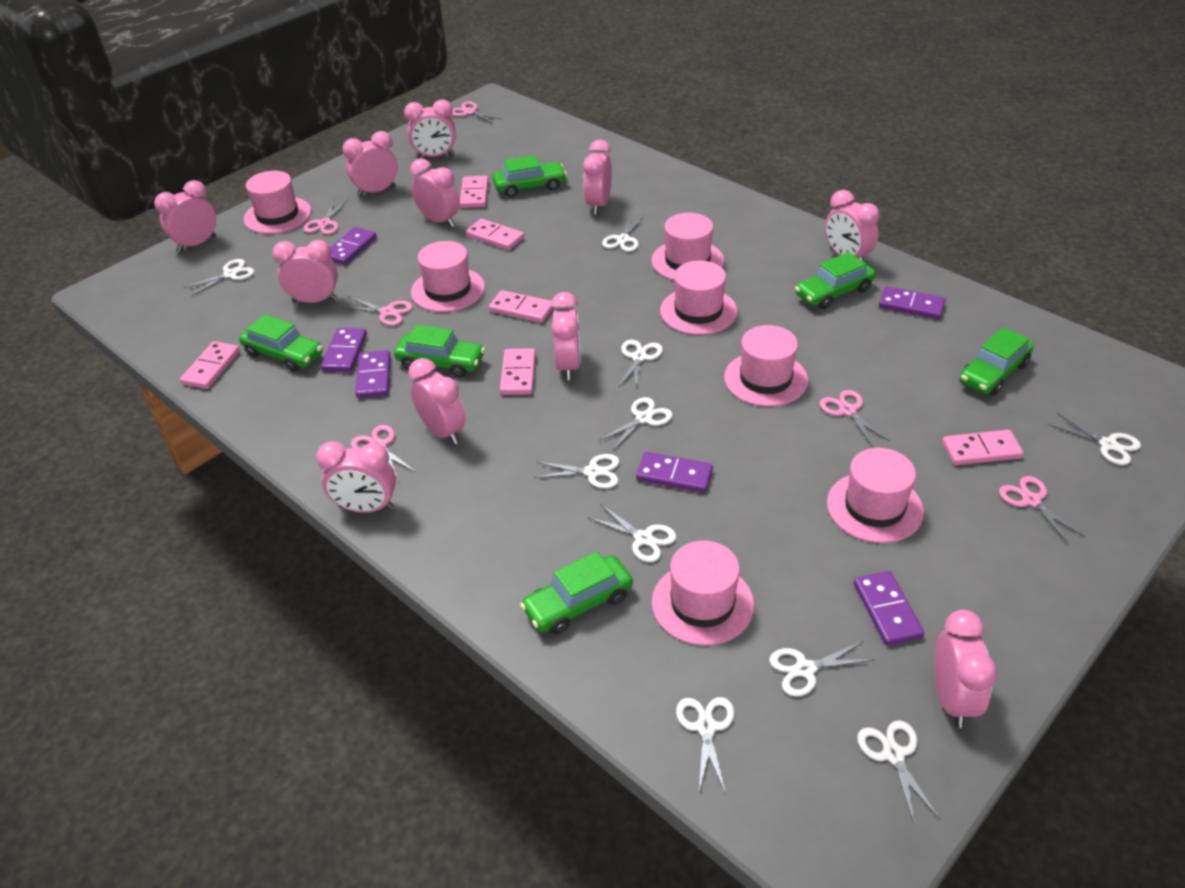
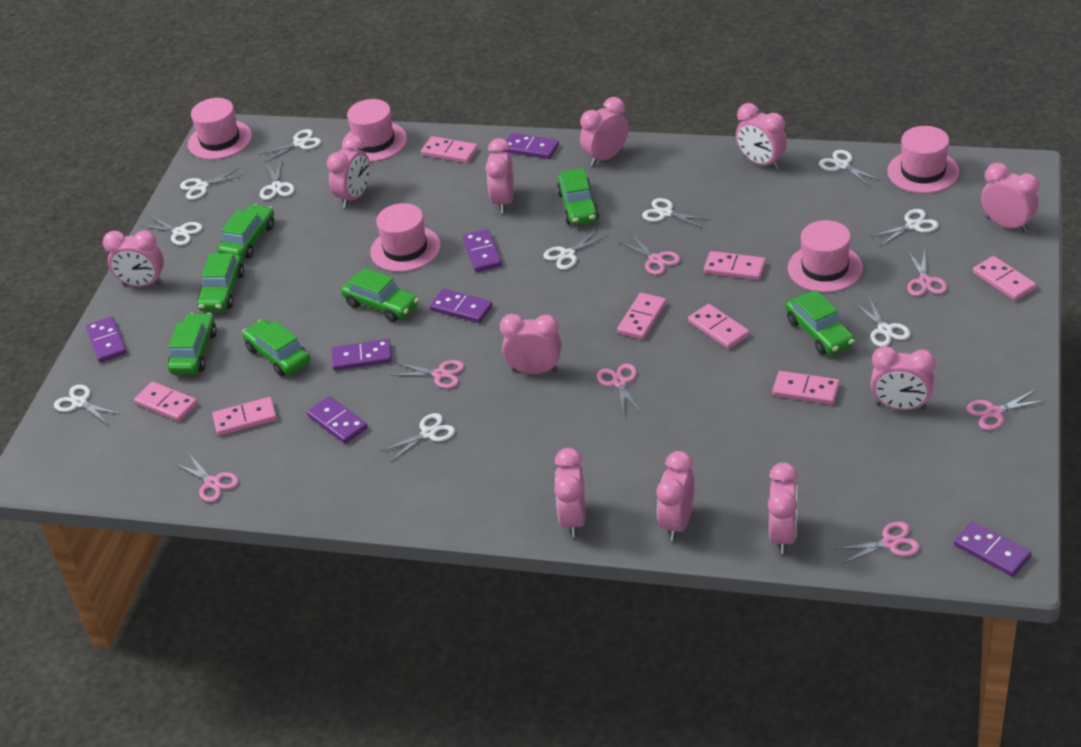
green car: 6 -> 7
pink domino: 6 -> 8
pink hat: 7 -> 5
pink scissors: 6 -> 7
purple domino: 6 -> 7
white scissors: 10 -> 11

